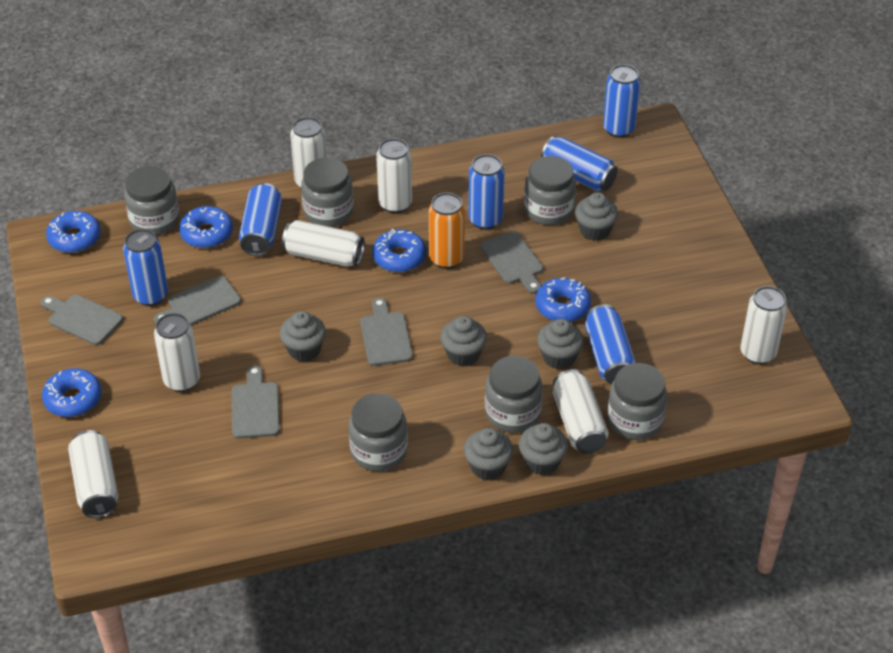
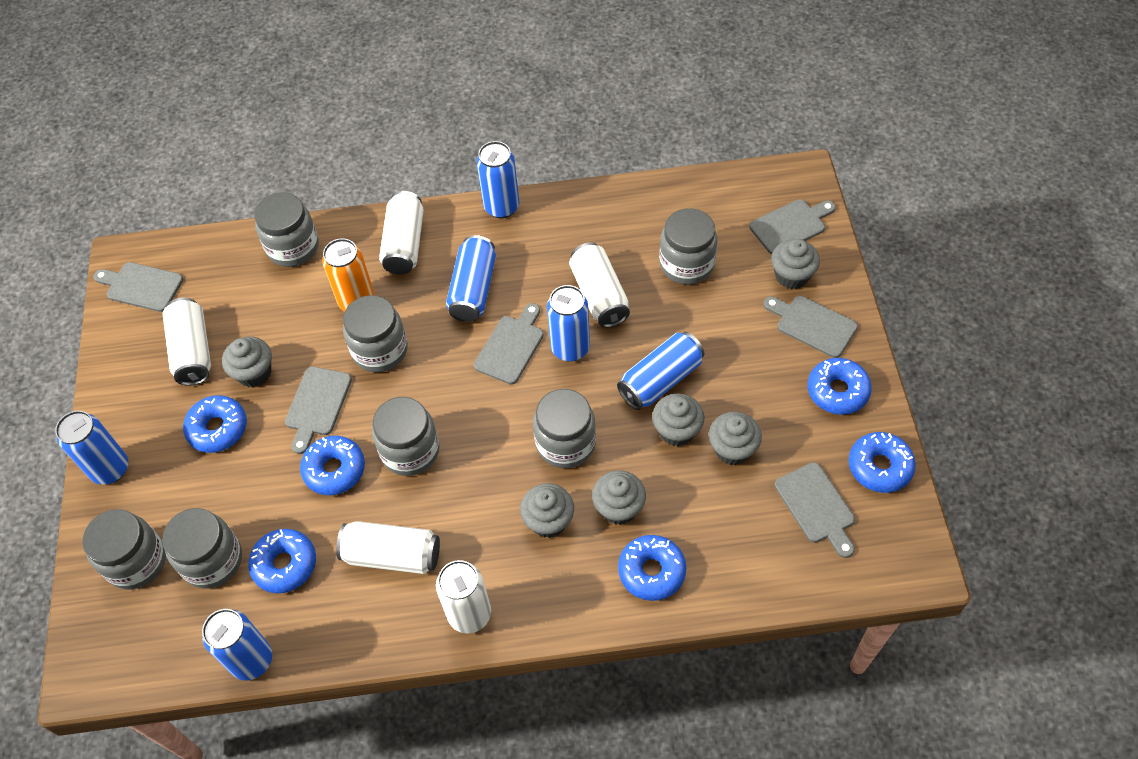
blue donut: 5 -> 6
grey cutting board: 5 -> 6
grey jar: 6 -> 7
white can: 7 -> 5

